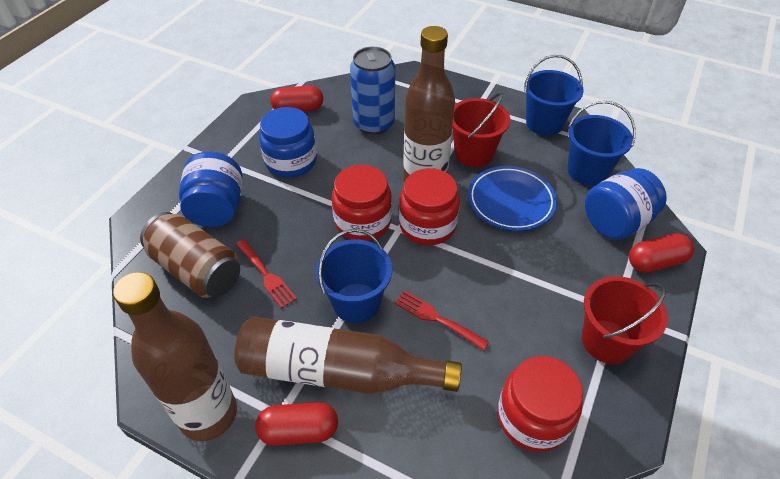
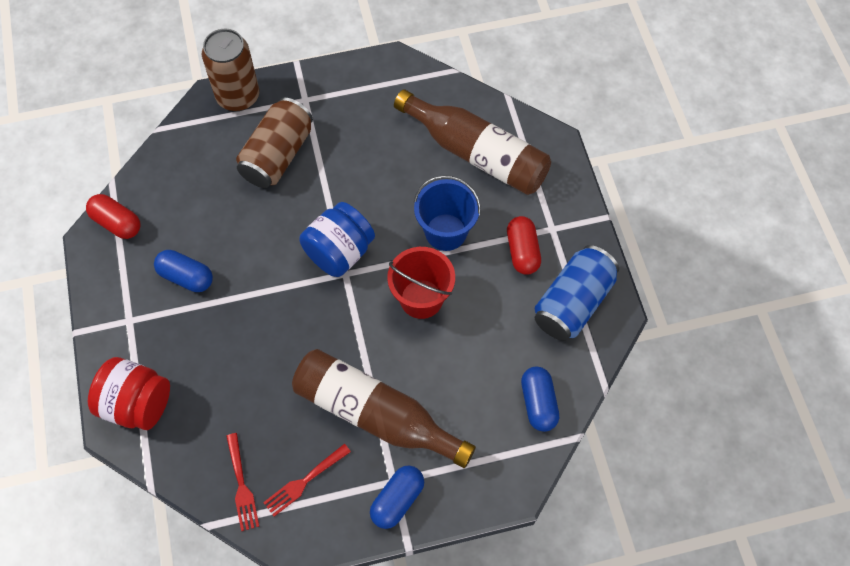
blue bucket: 3 -> 1
blue capsule: 0 -> 3
blue jar: 3 -> 1
blue plate: 1 -> 0
brown bottle: 3 -> 2
brown can: 1 -> 2
red bucket: 2 -> 1
red capsule: 3 -> 2
red jar: 3 -> 1

